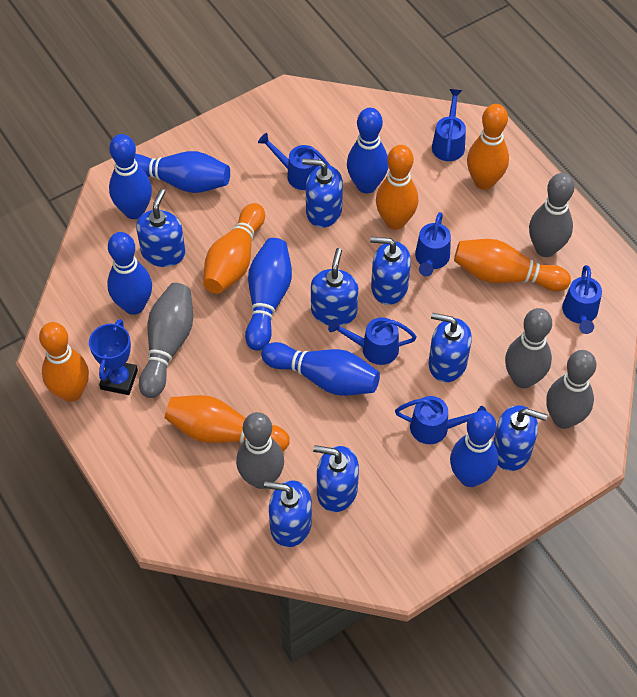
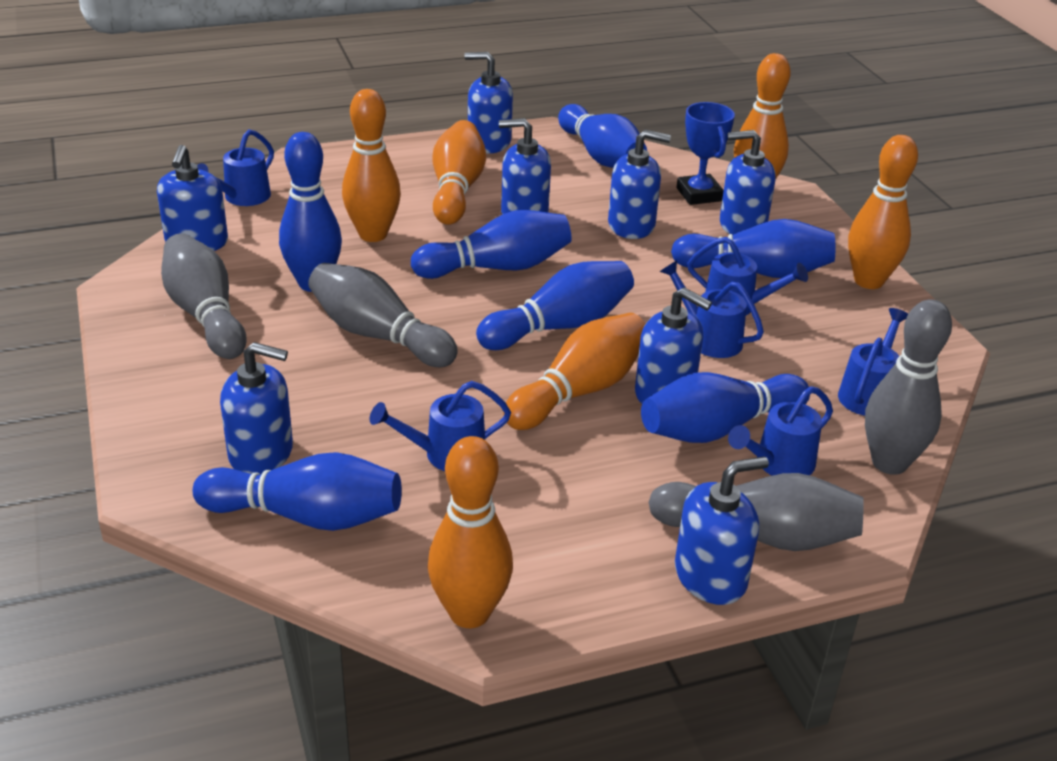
grey bowling pin: 5 -> 4

